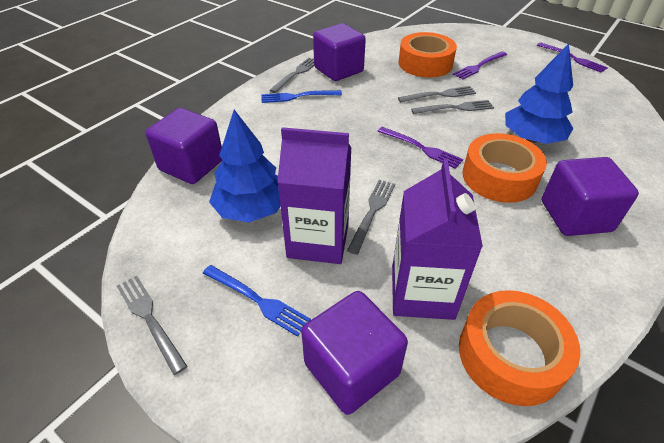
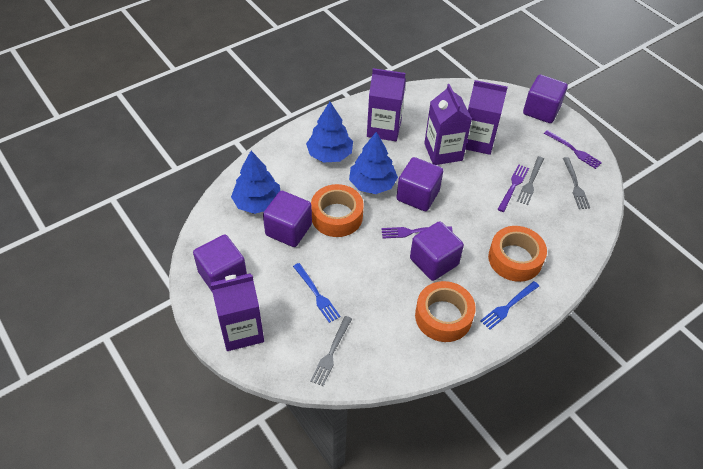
blue tree: 2 -> 3
grey fork: 5 -> 3
purple carton: 2 -> 4
purple cube: 4 -> 5

